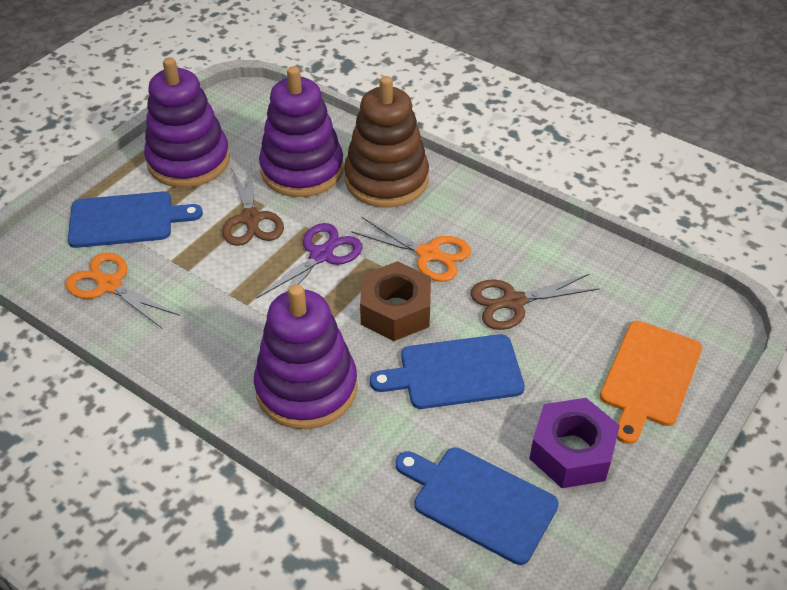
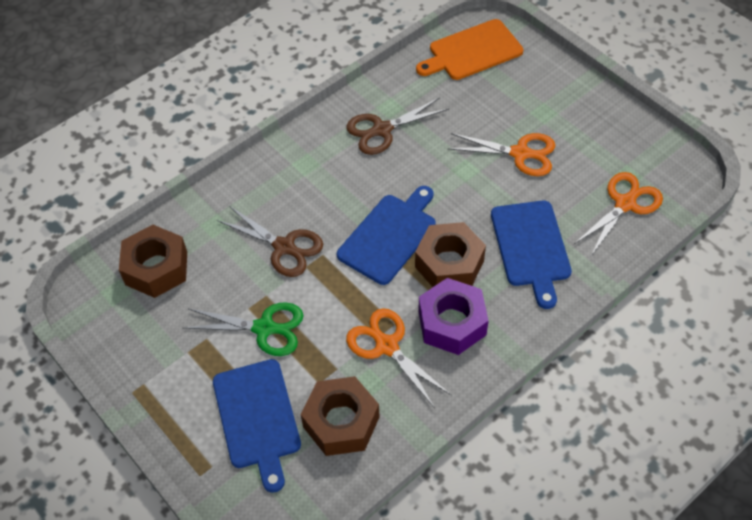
brown nut: 1 -> 3
brown stacking toy: 1 -> 0
green scissors: 0 -> 1
orange scissors: 2 -> 3
purple scissors: 1 -> 0
purple stacking toy: 3 -> 0

